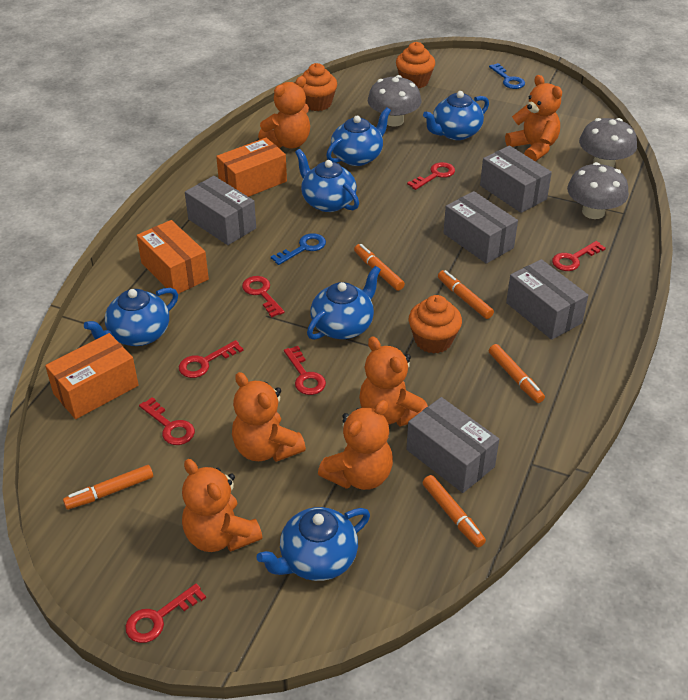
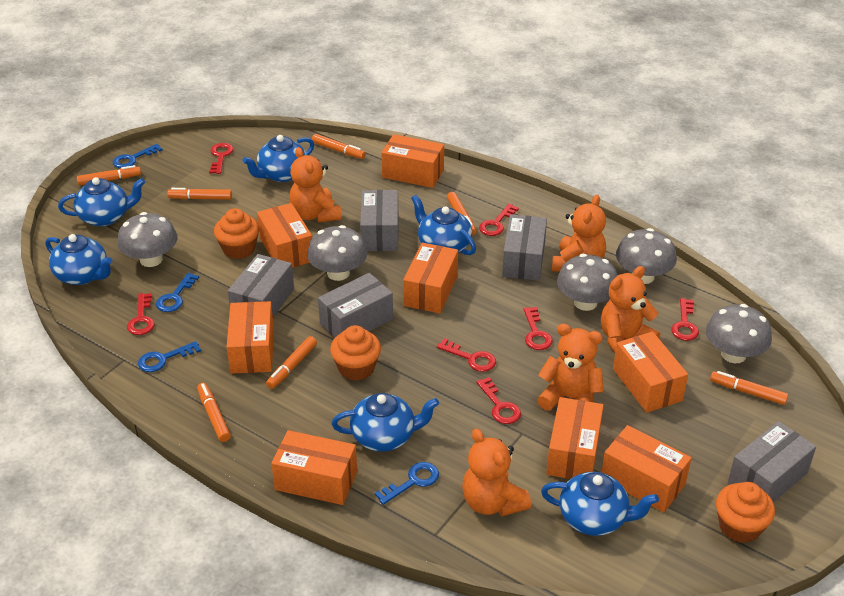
blue key: 2 -> 4
grey mushroom: 3 -> 5
orange box: 3 -> 8
orange marker: 5 -> 7
orange teddy bear: 6 -> 5

